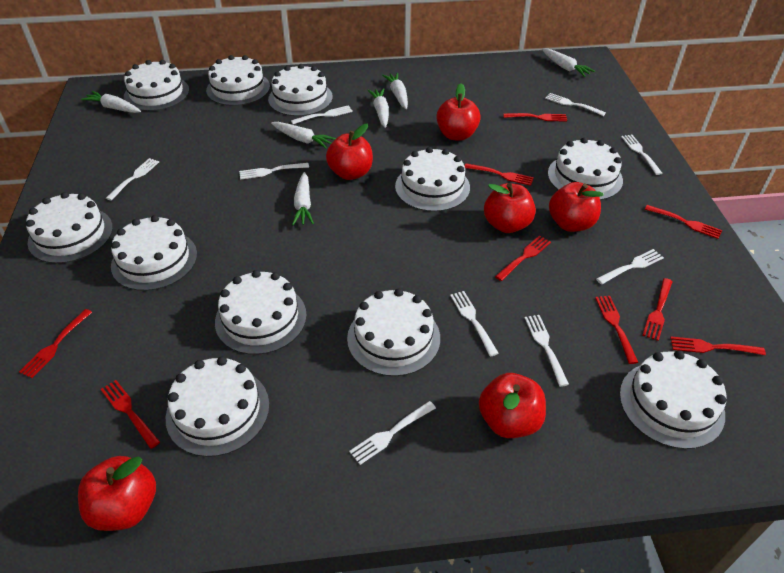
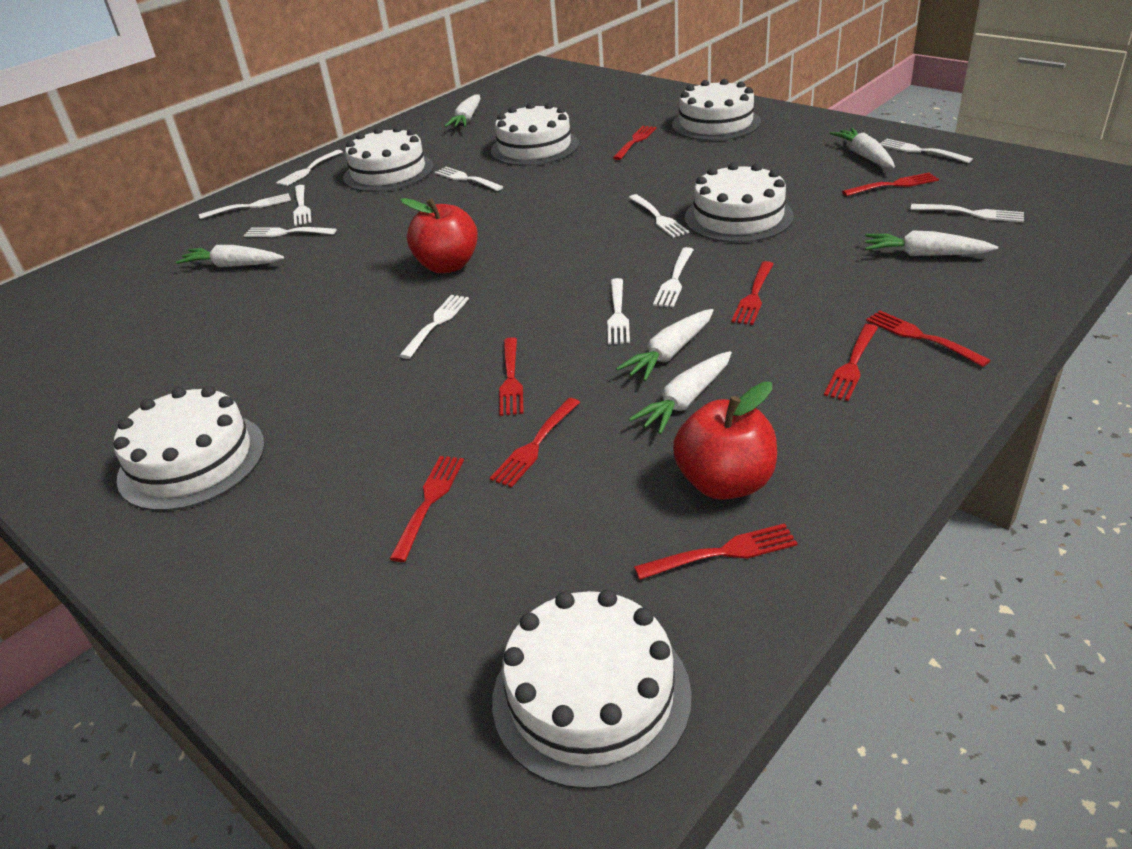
red apple: 6 -> 2
white cake: 11 -> 6
white fork: 9 -> 11

